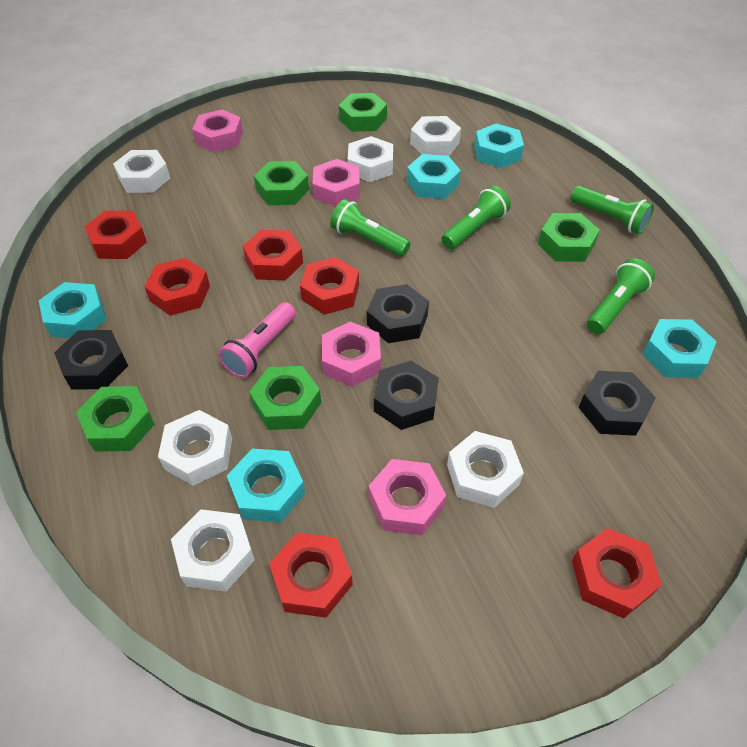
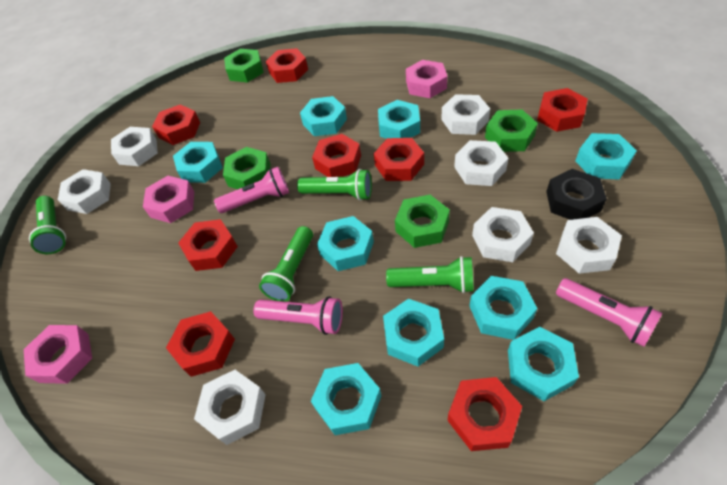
black nut: 4 -> 1
green nut: 5 -> 4
pink flashlight: 1 -> 3
pink nut: 4 -> 3
red nut: 6 -> 8
turquoise nut: 5 -> 9
white nut: 6 -> 7

